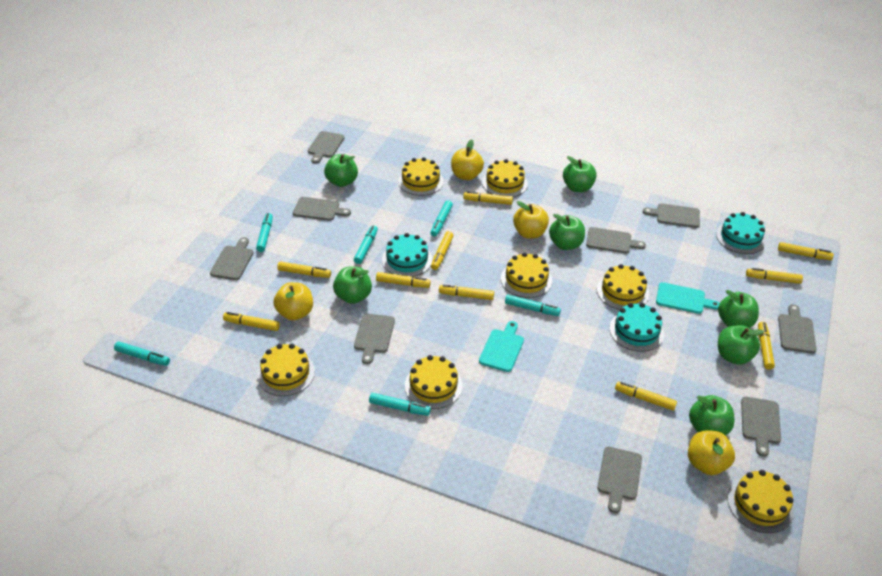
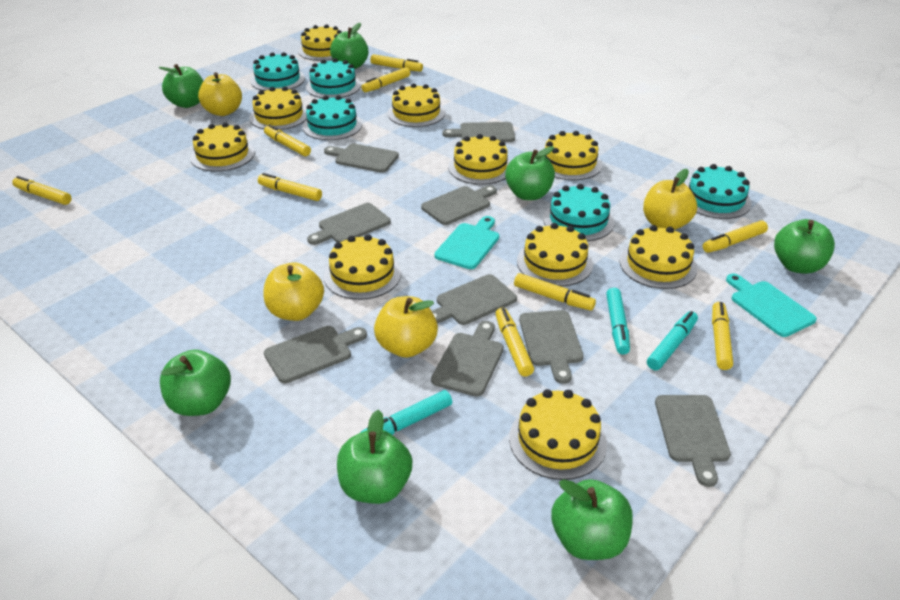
turquoise cake: 3 -> 5
turquoise marker: 6 -> 3
yellow cake: 7 -> 10
yellow marker: 10 -> 9

